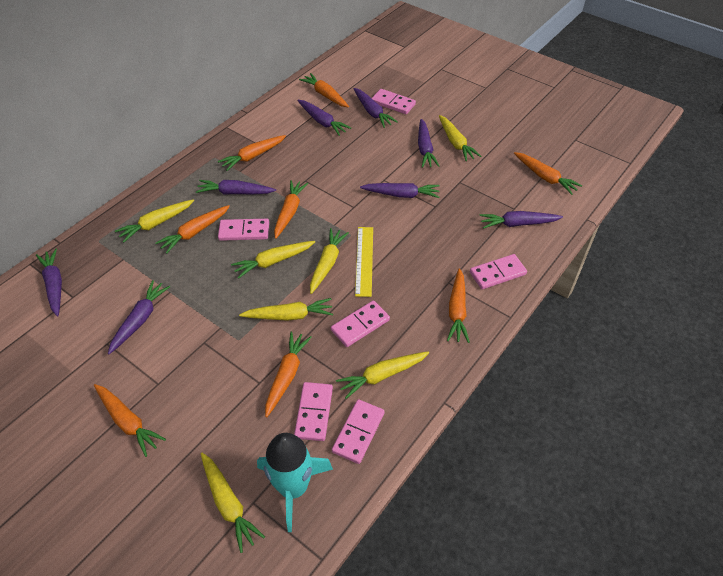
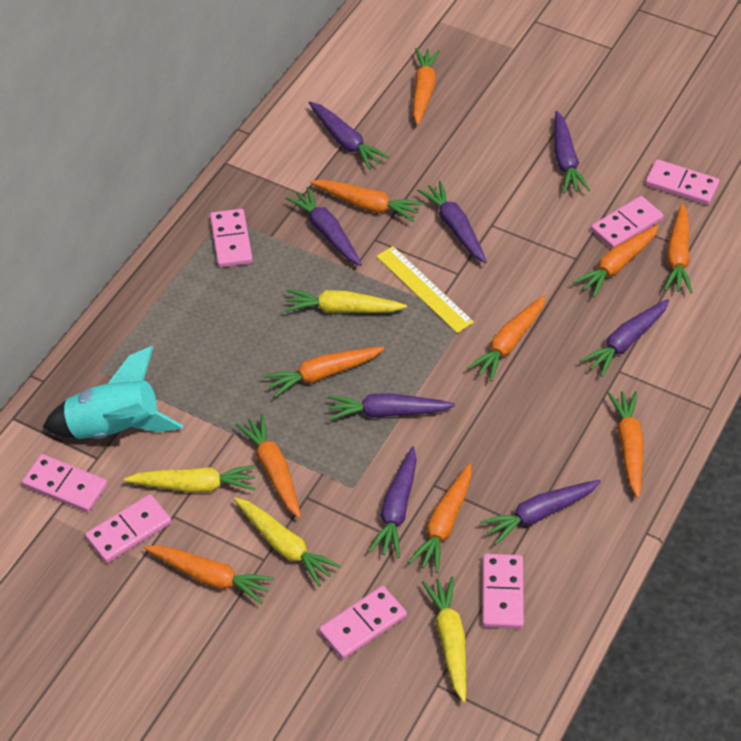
orange carrot: 8 -> 10
pink domino: 6 -> 7
yellow carrot: 7 -> 4

